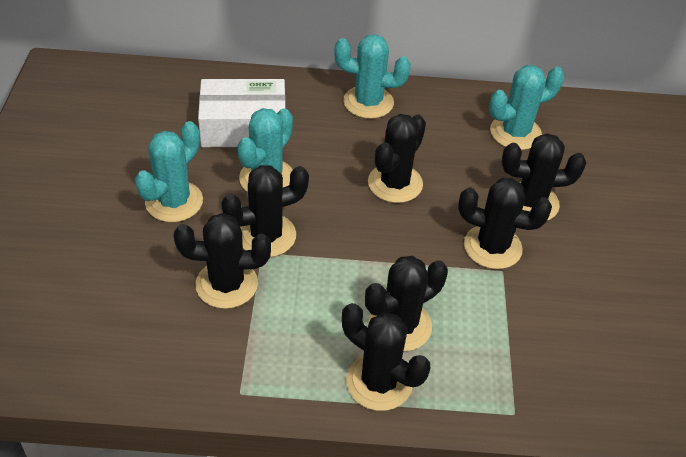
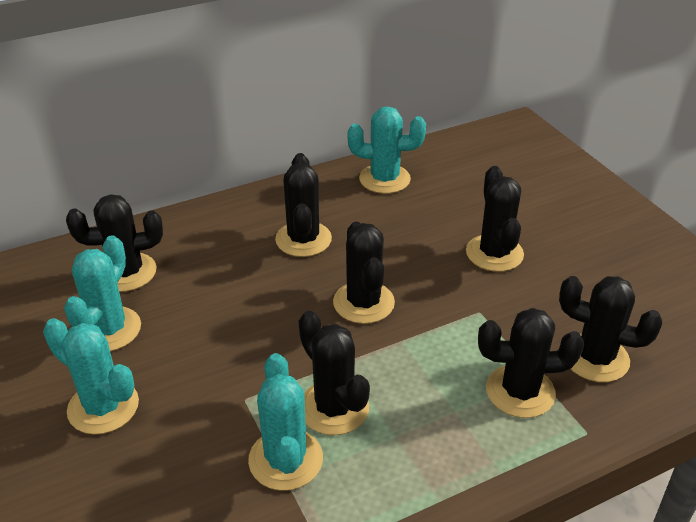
white box: 1 -> 0

